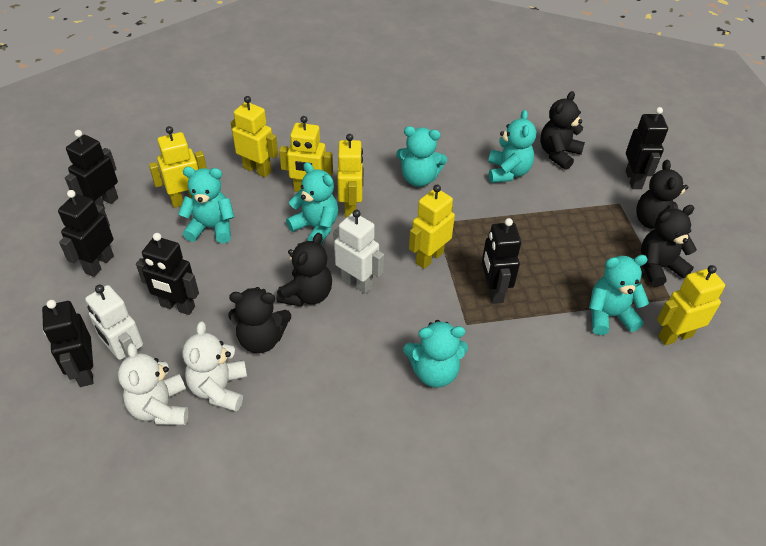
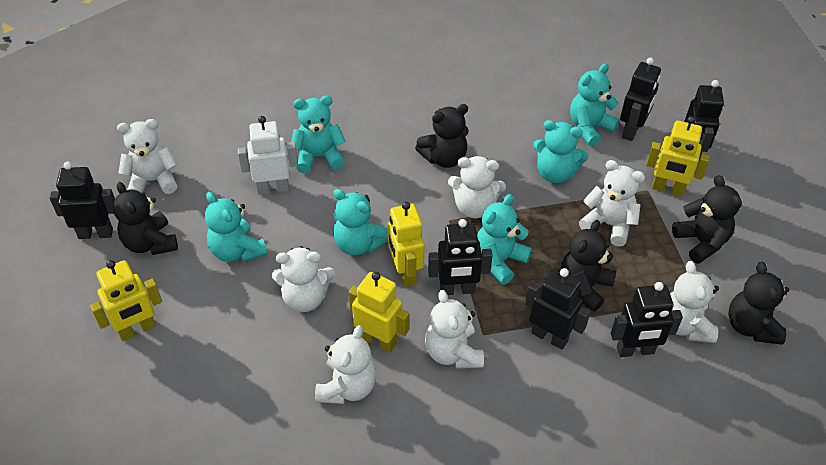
white robot: 2 -> 1
white teddy bear: 2 -> 7
yellow robot: 6 -> 4

